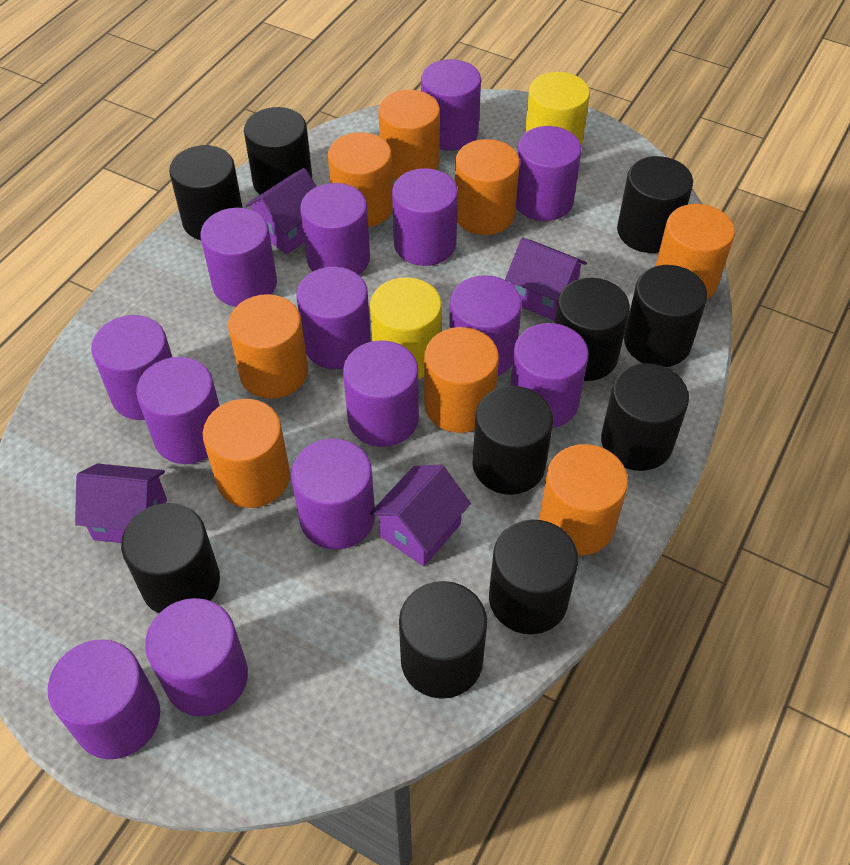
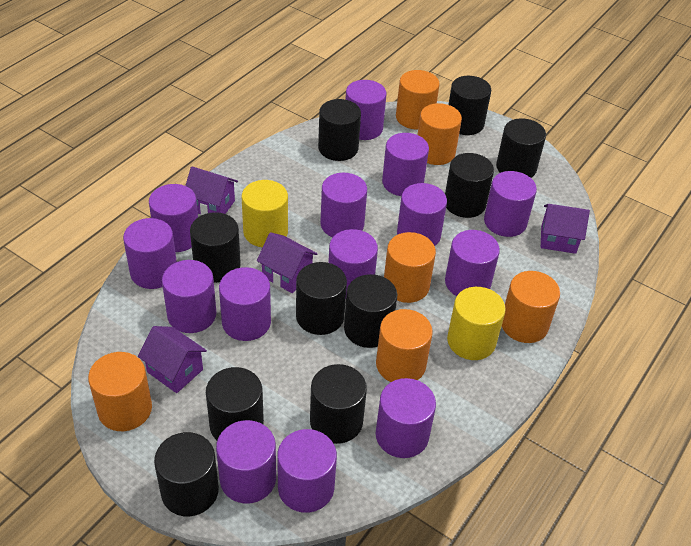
orange cylinder: 8 -> 6

